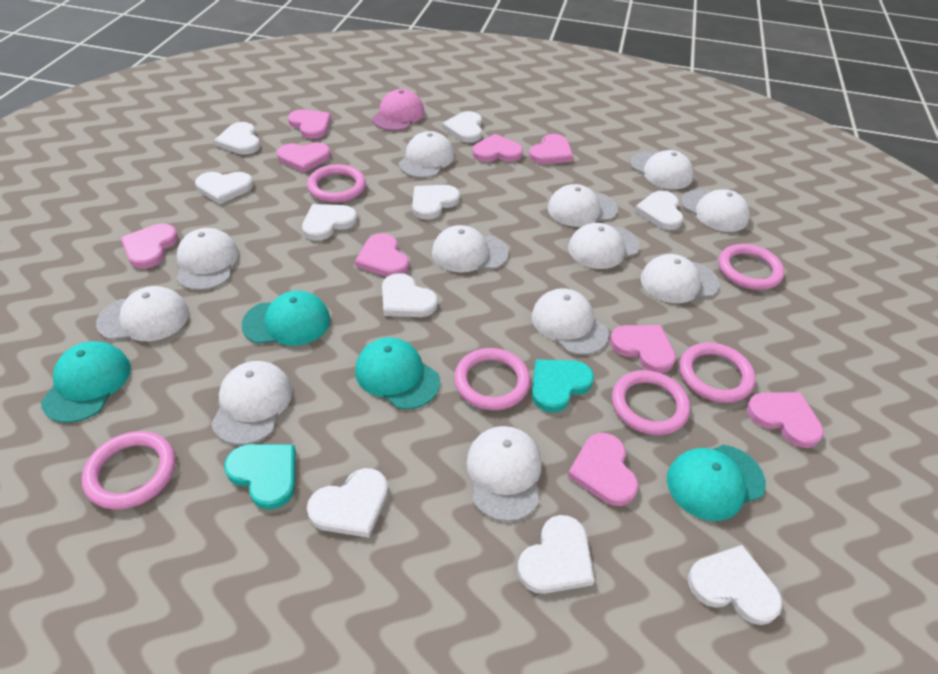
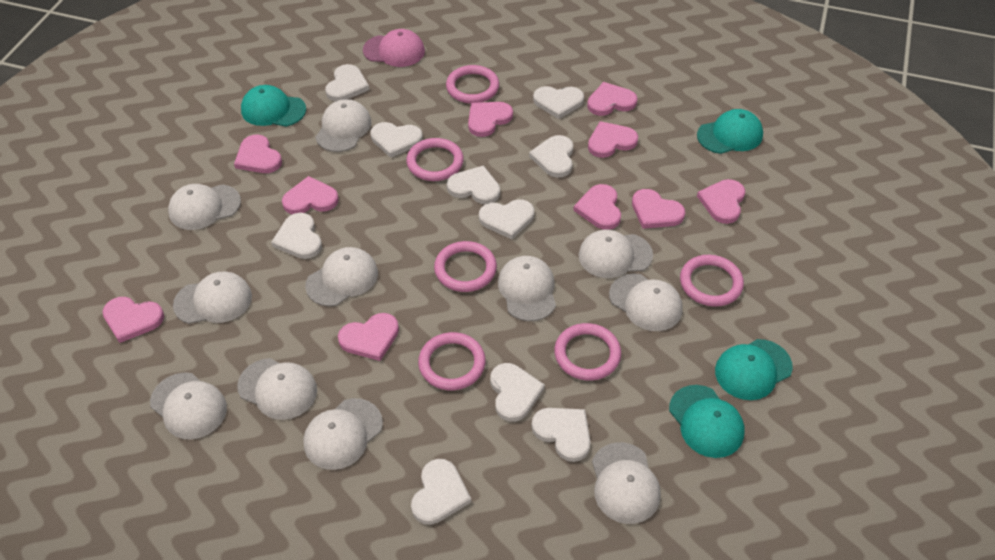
pink heart: 9 -> 10
turquoise heart: 2 -> 0
white cap: 12 -> 11

